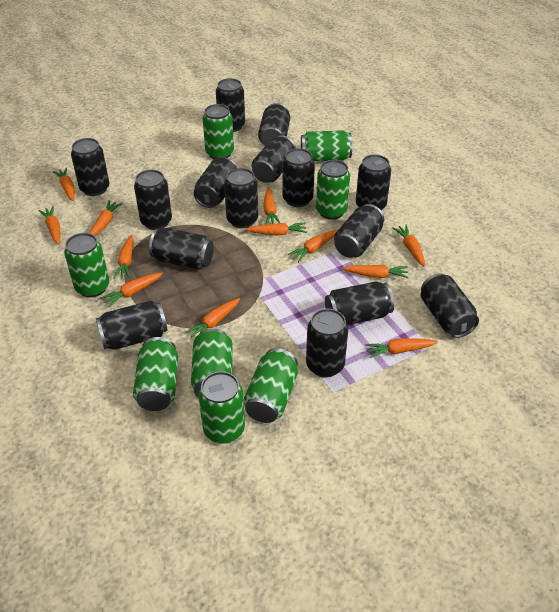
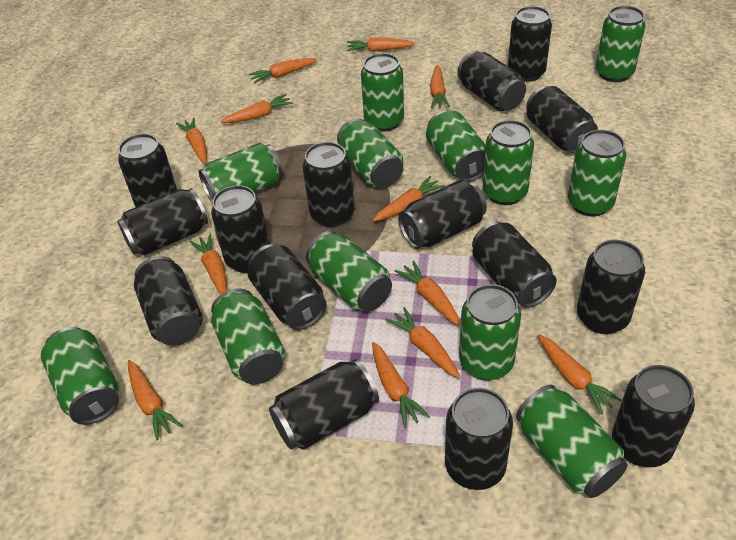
green can: 8 -> 12

